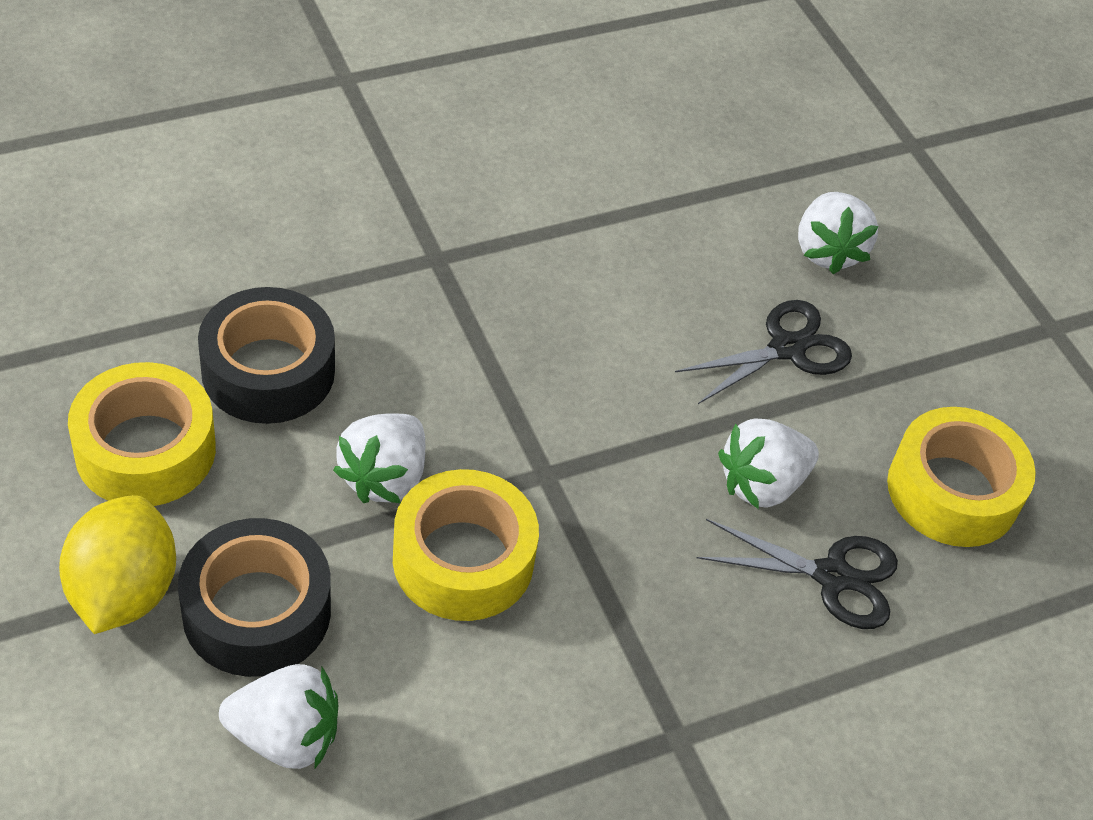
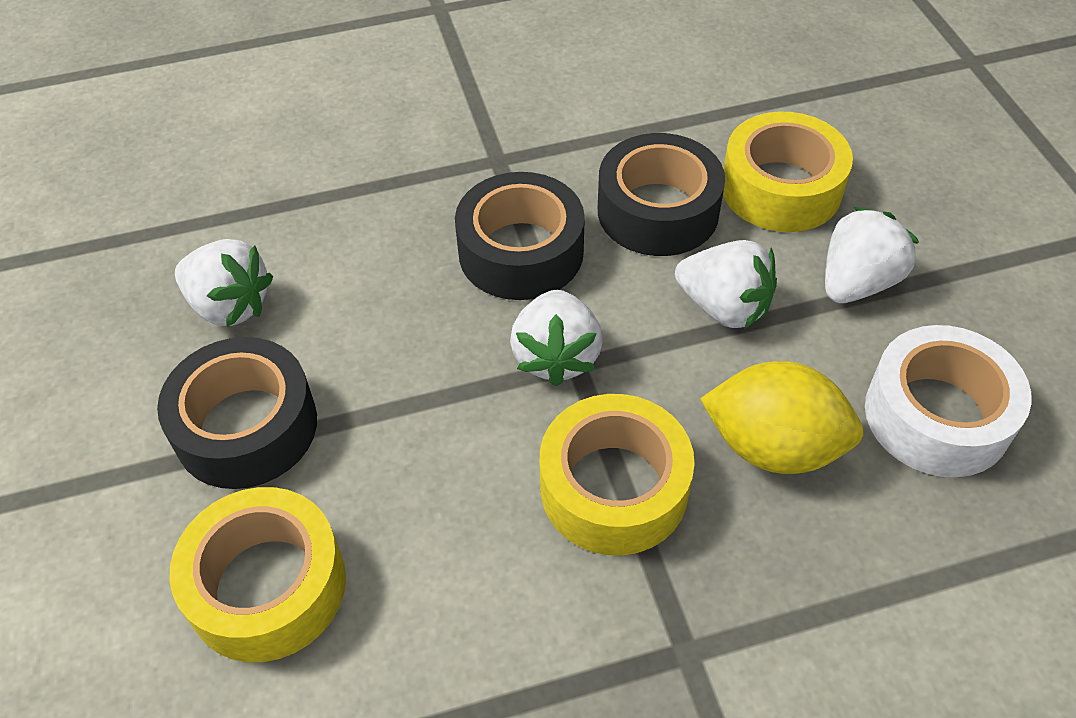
black scissors: 2 -> 0
black tape: 2 -> 3
white tape: 0 -> 1

